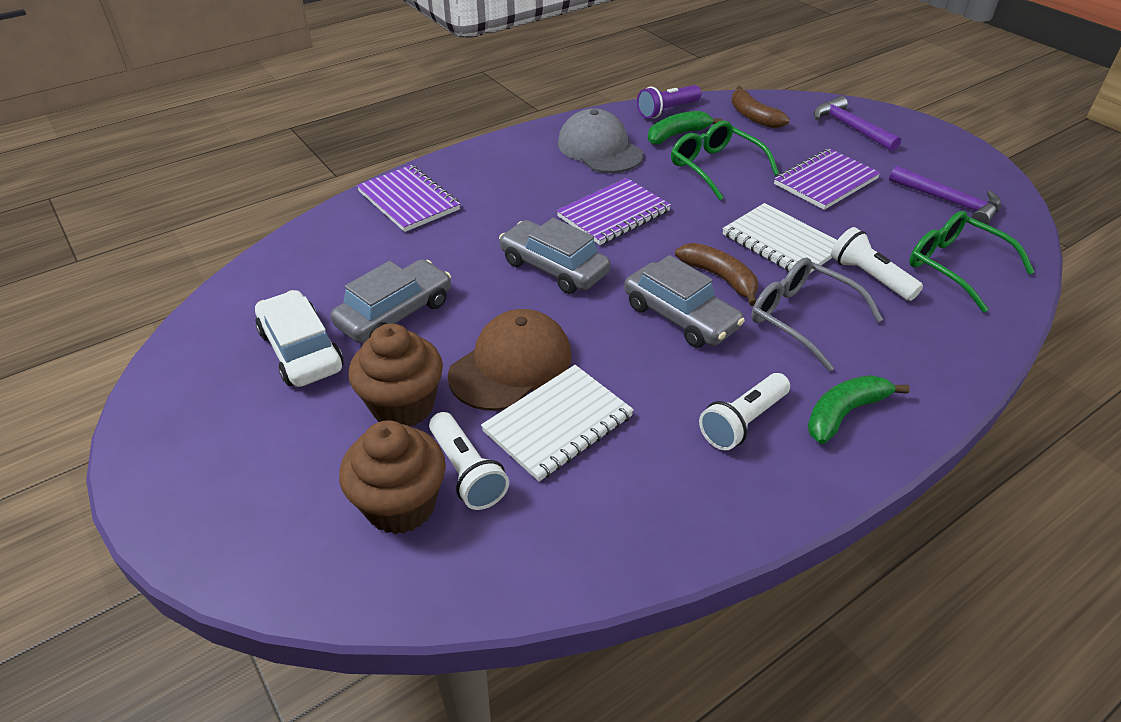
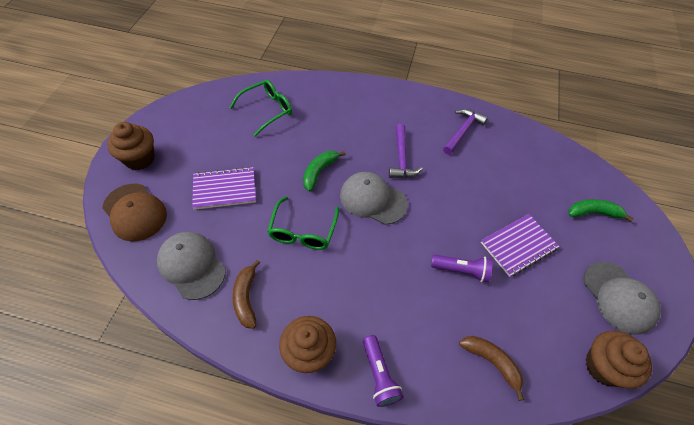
brown cupcake: 2 -> 3
grey cap: 1 -> 3
grey car: 3 -> 0
grey glasses: 1 -> 0
purple flashlight: 1 -> 2
purple notebook: 3 -> 2
white car: 1 -> 0
white flashlight: 3 -> 0
white notebook: 2 -> 0

